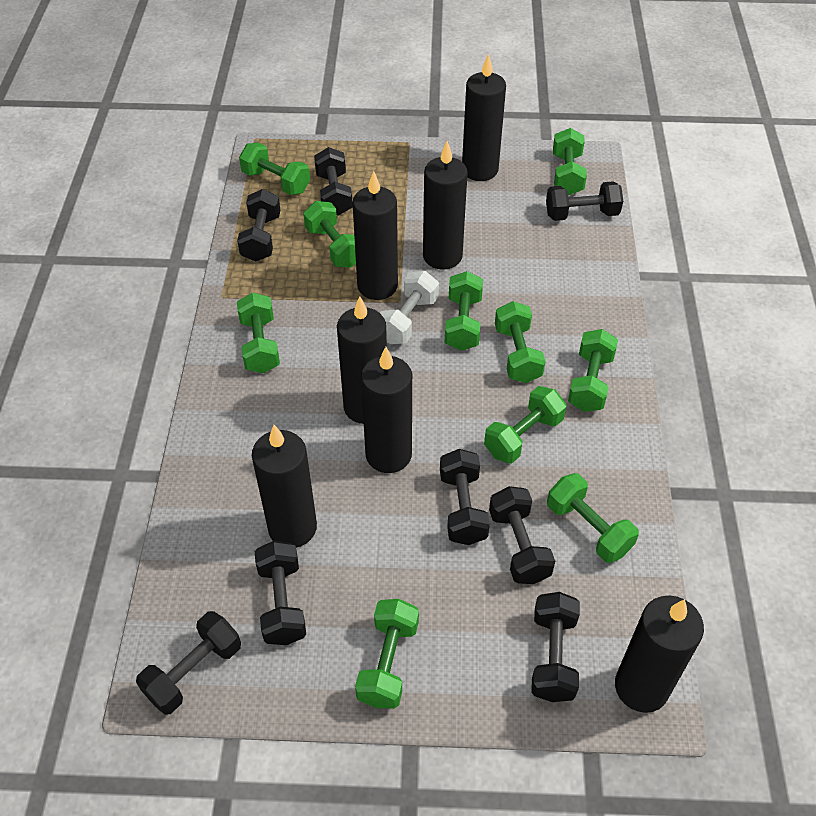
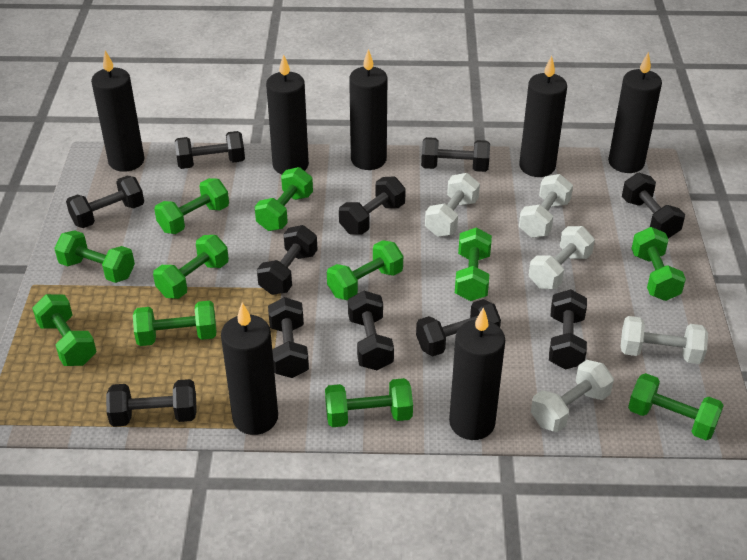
black dumbbell: 8 -> 11
green dumbbell: 10 -> 11
white dumbbell: 1 -> 5

